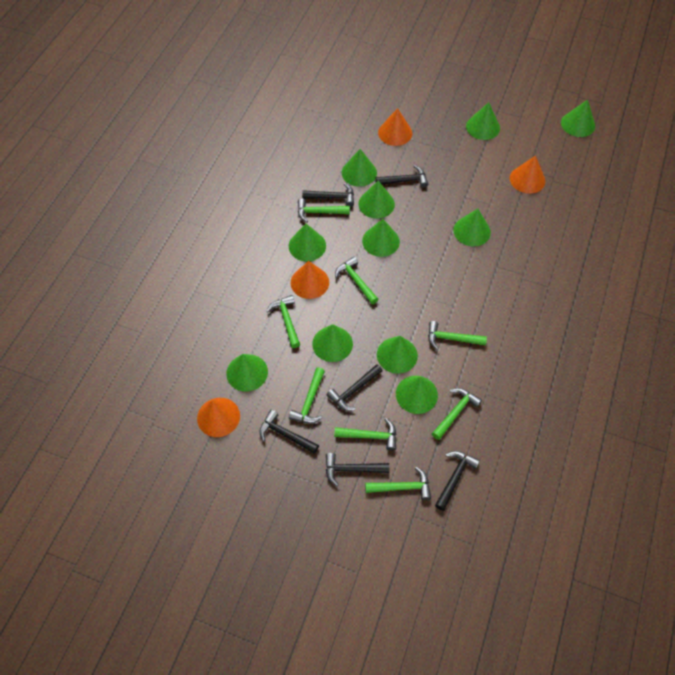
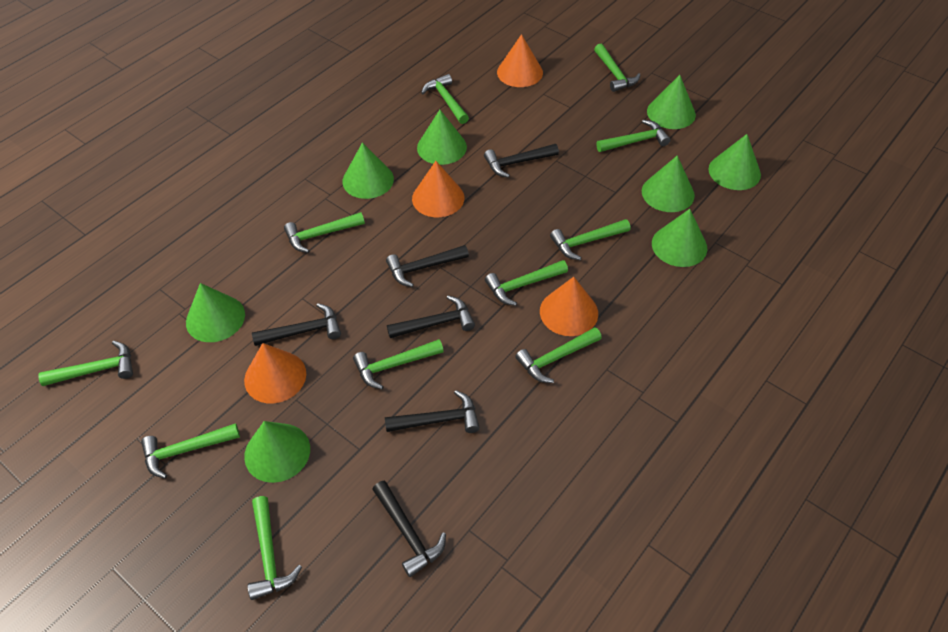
green cone: 11 -> 8
green hammer: 8 -> 11

